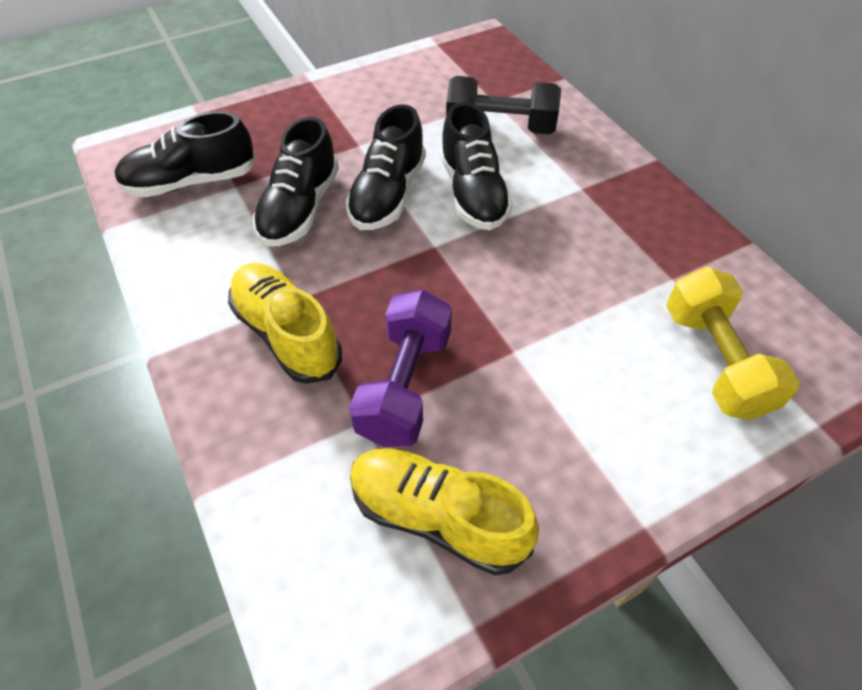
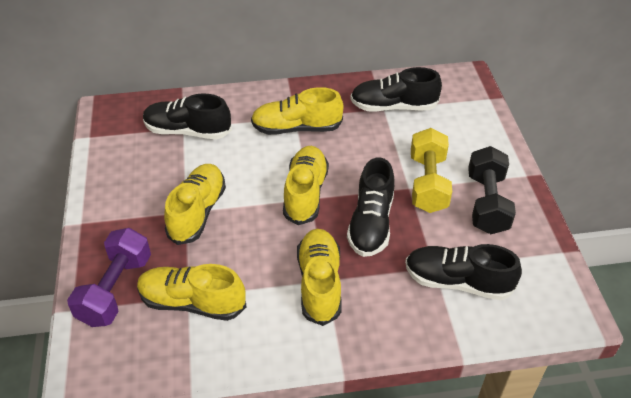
yellow shoe: 2 -> 5

